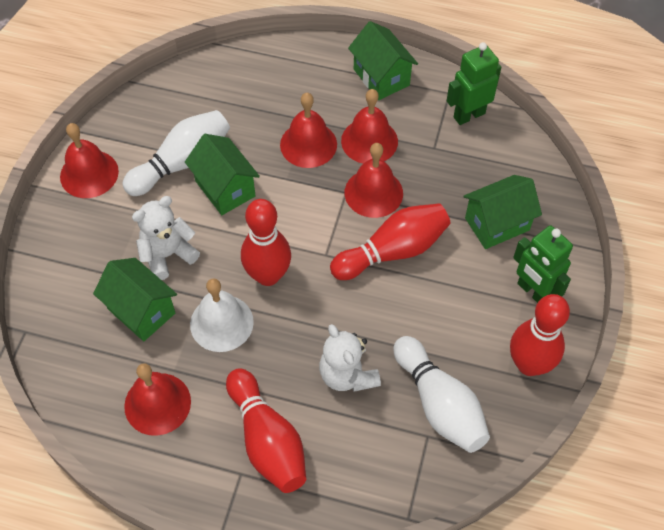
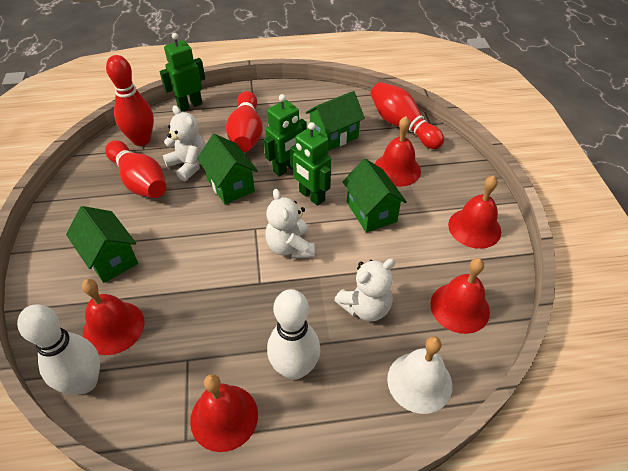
green robot: 2 -> 3
white teddy bear: 2 -> 3

